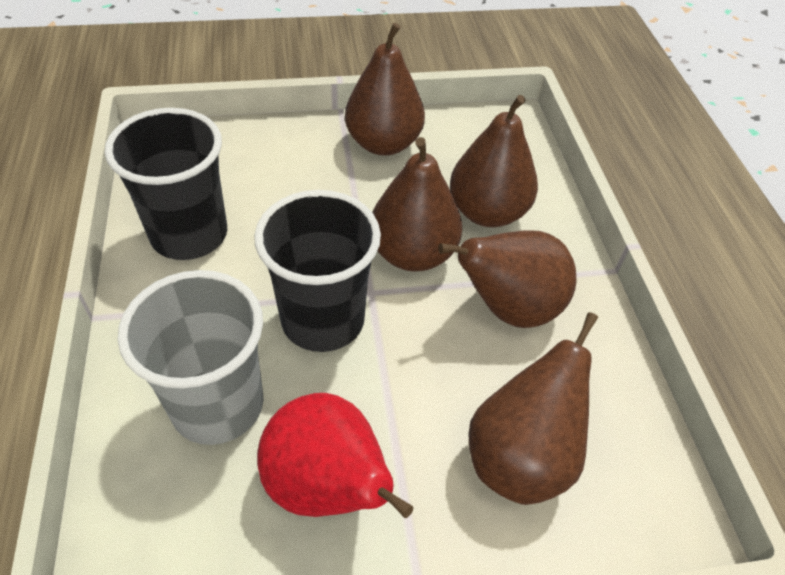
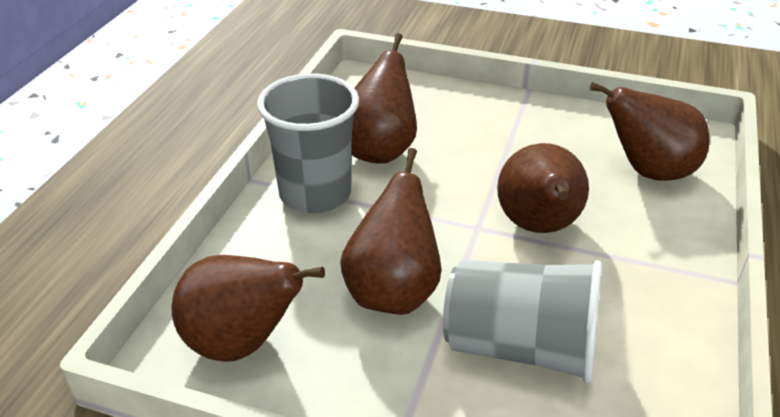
black cup: 2 -> 0
grey cup: 1 -> 2
red pear: 1 -> 0

